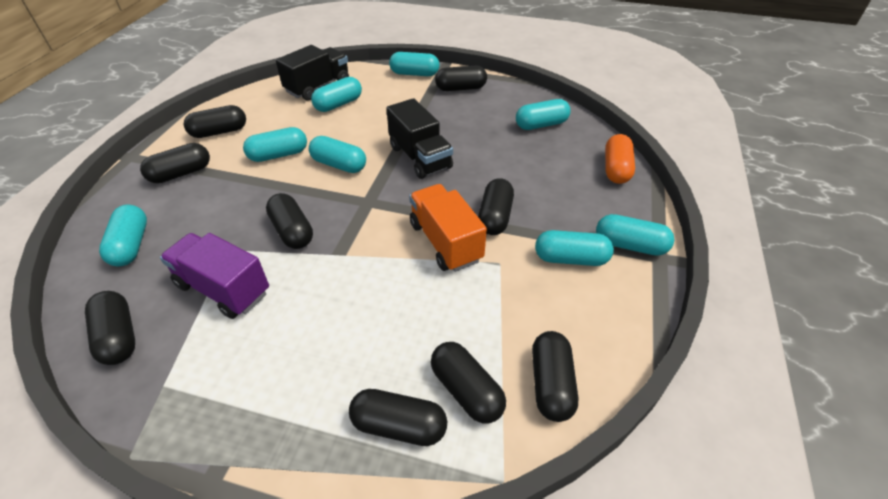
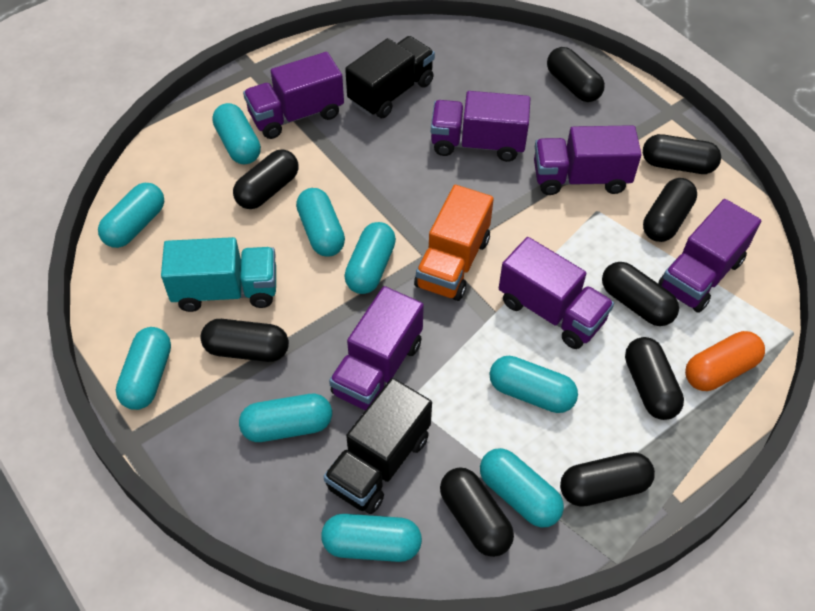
purple truck: 1 -> 6
turquoise capsule: 8 -> 9
turquoise truck: 0 -> 1

